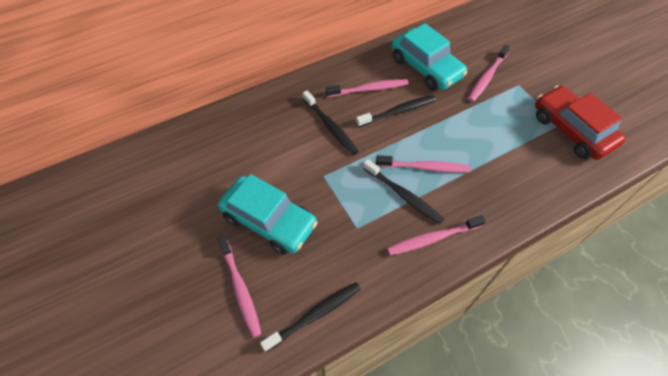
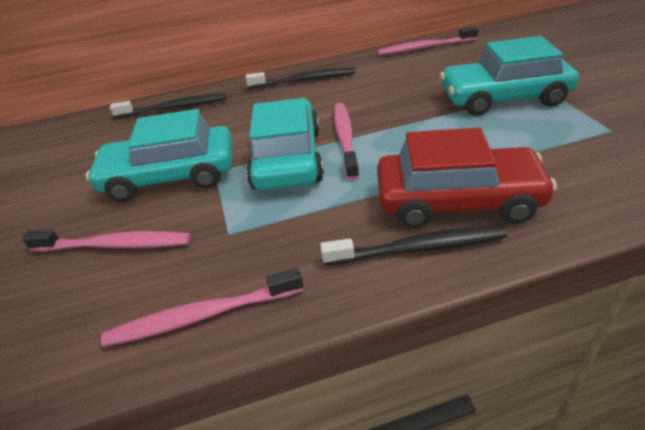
black toothbrush: 4 -> 3
pink toothbrush: 5 -> 4
turquoise car: 2 -> 3

